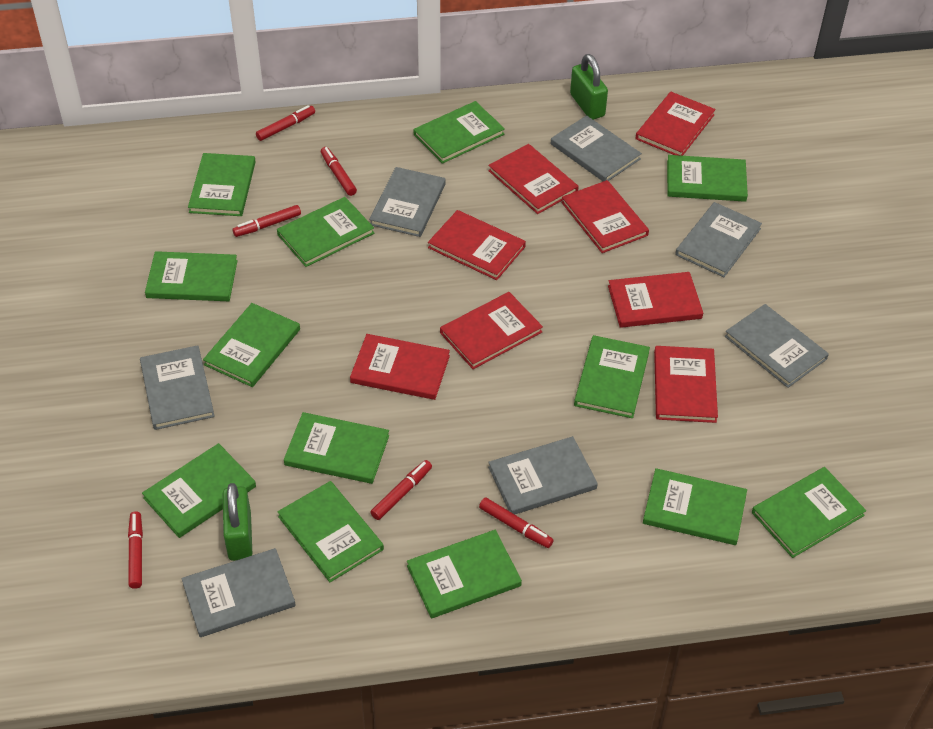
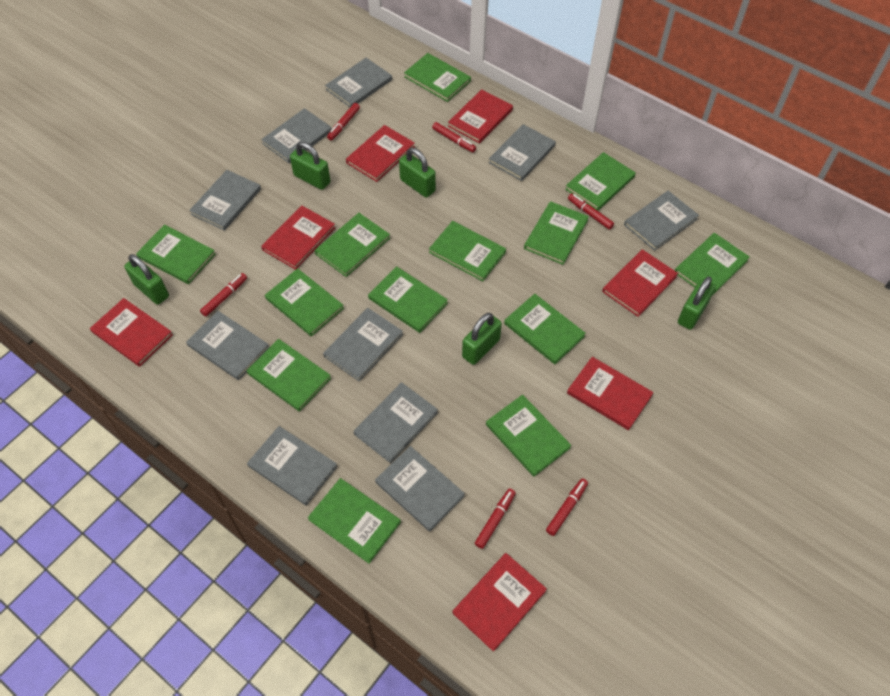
green padlock: 2 -> 5
grey book: 7 -> 10
red book: 8 -> 7

